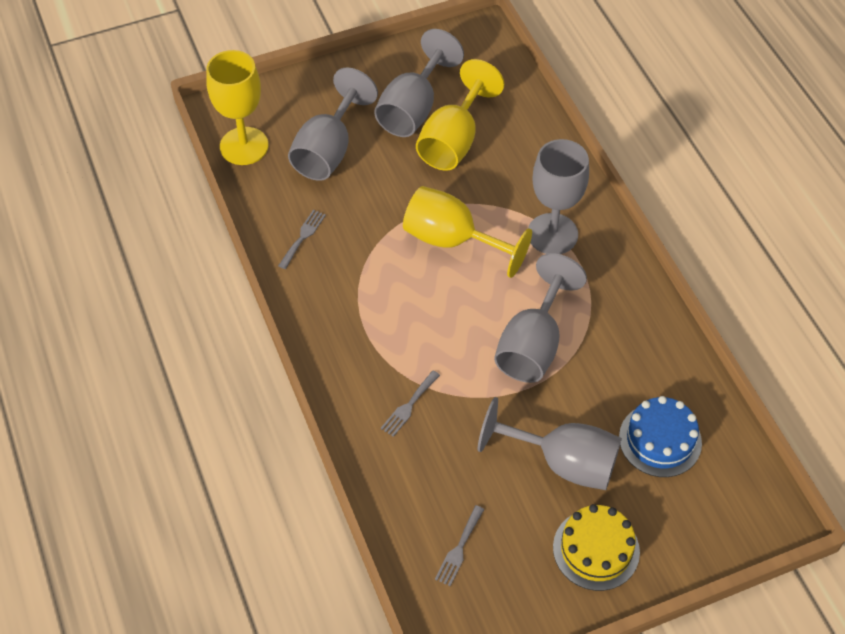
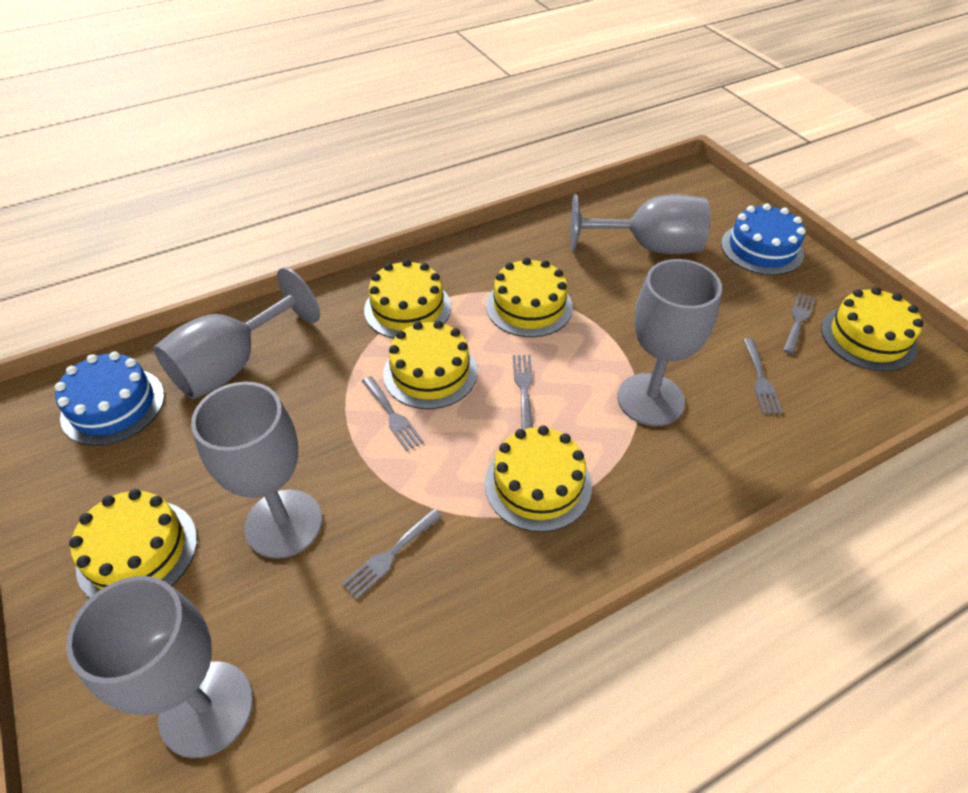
blue cake: 1 -> 2
grey fork: 3 -> 5
yellow cake: 1 -> 6
yellow goblet: 3 -> 0

